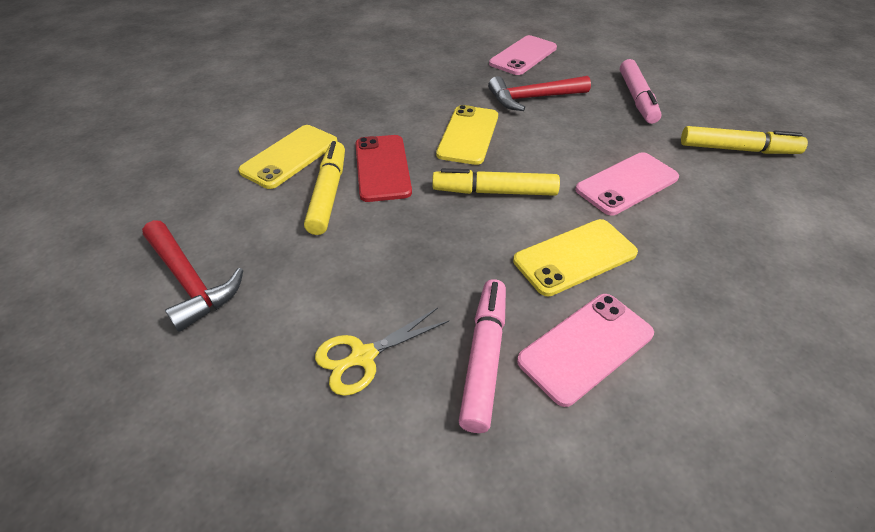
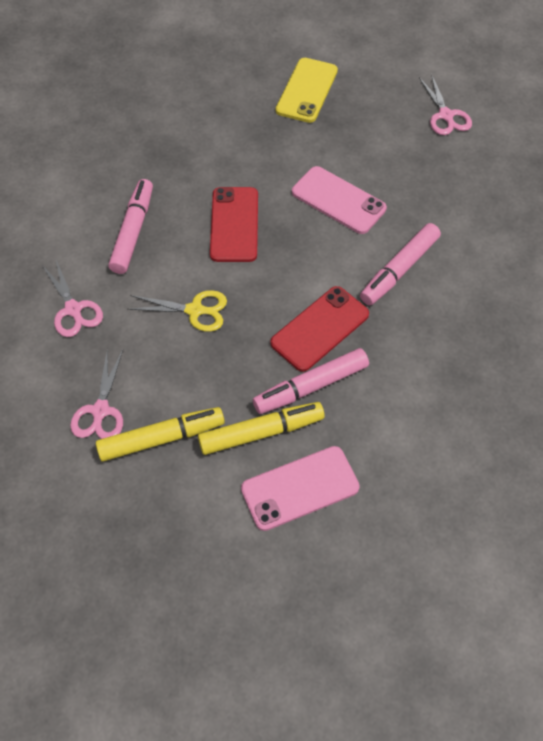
pink marker: 2 -> 3
pink phone: 3 -> 2
pink scissors: 0 -> 3
red hammer: 2 -> 0
red phone: 1 -> 2
yellow marker: 3 -> 2
yellow phone: 3 -> 1

